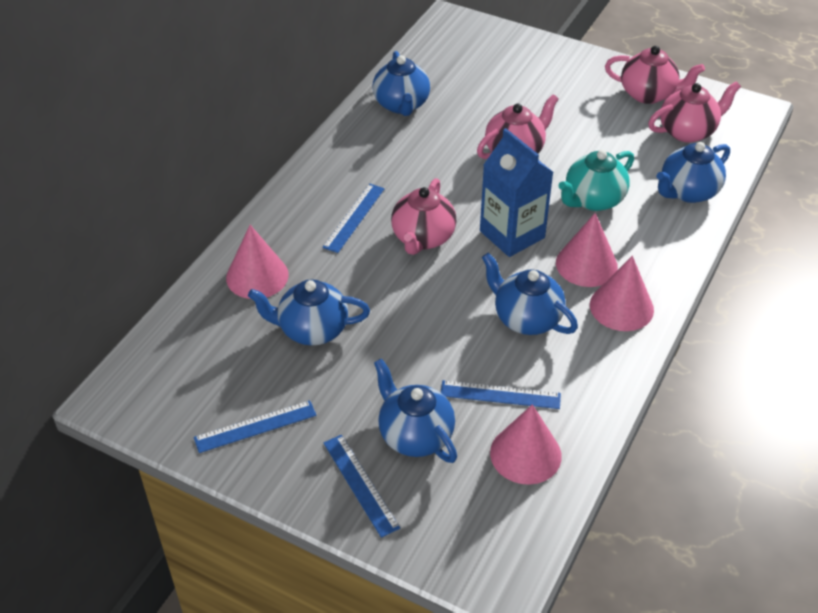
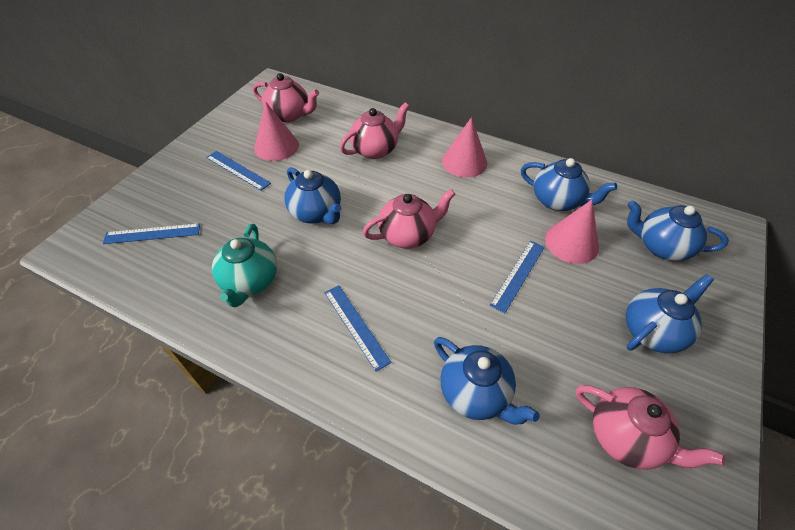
blue carton: 1 -> 0
pink cone: 4 -> 3

